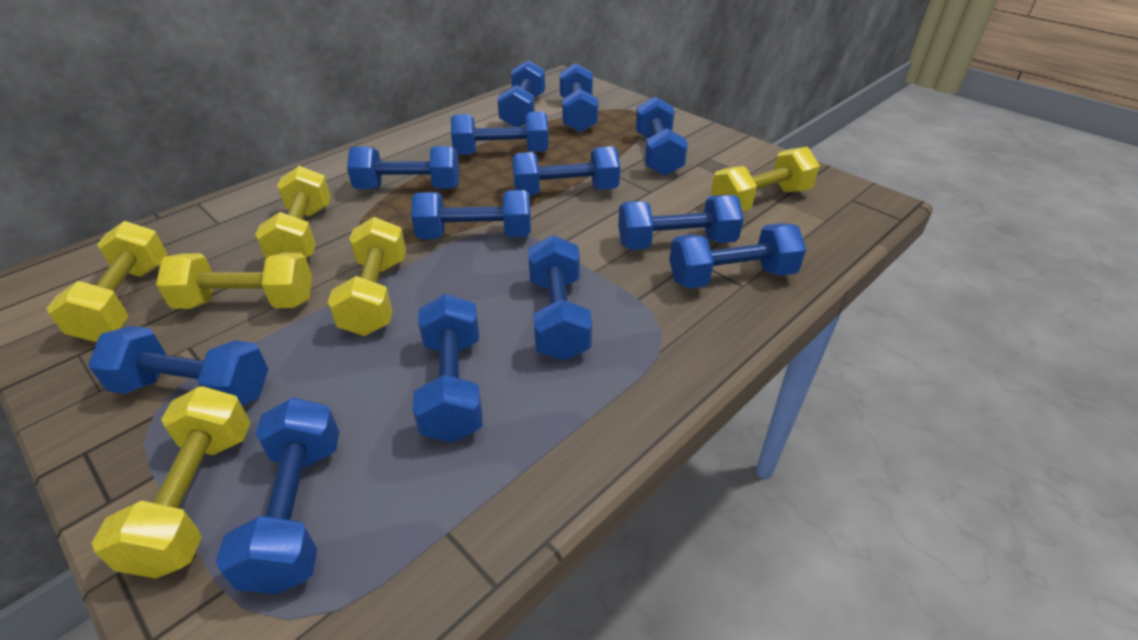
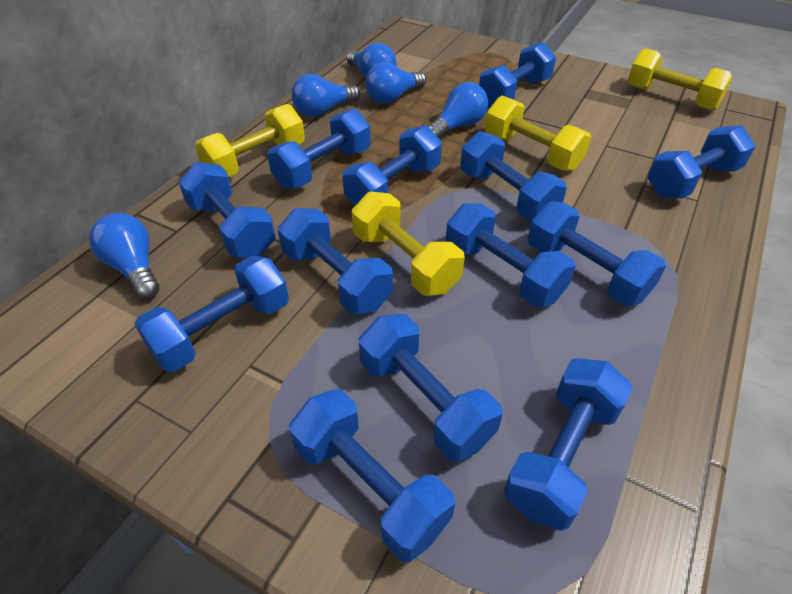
blue light bulb: 0 -> 5
yellow dumbbell: 6 -> 4

